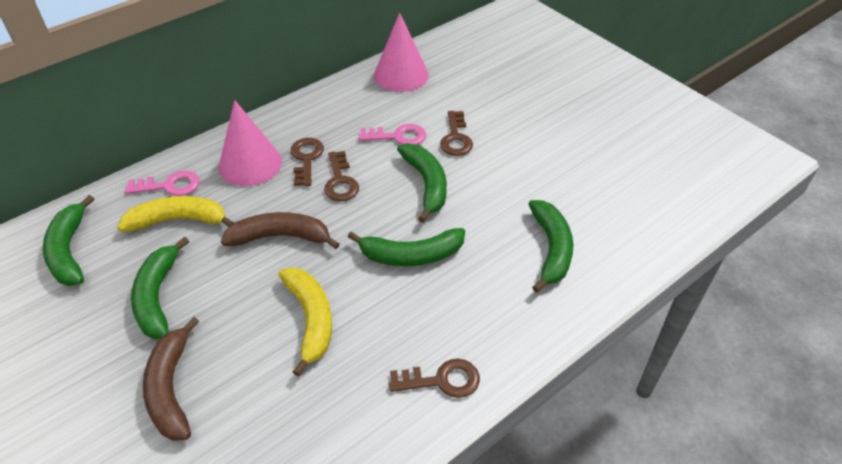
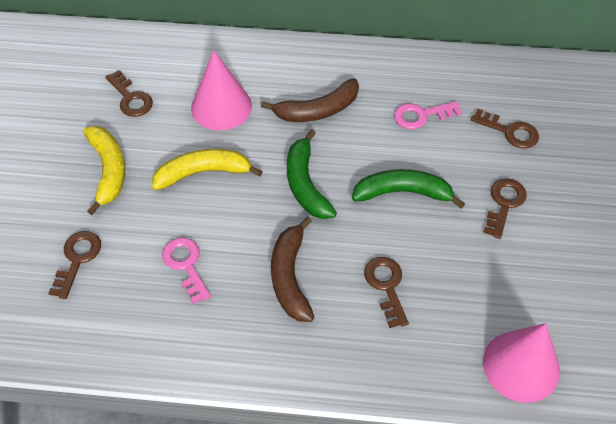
brown key: 4 -> 5
green banana: 5 -> 2

